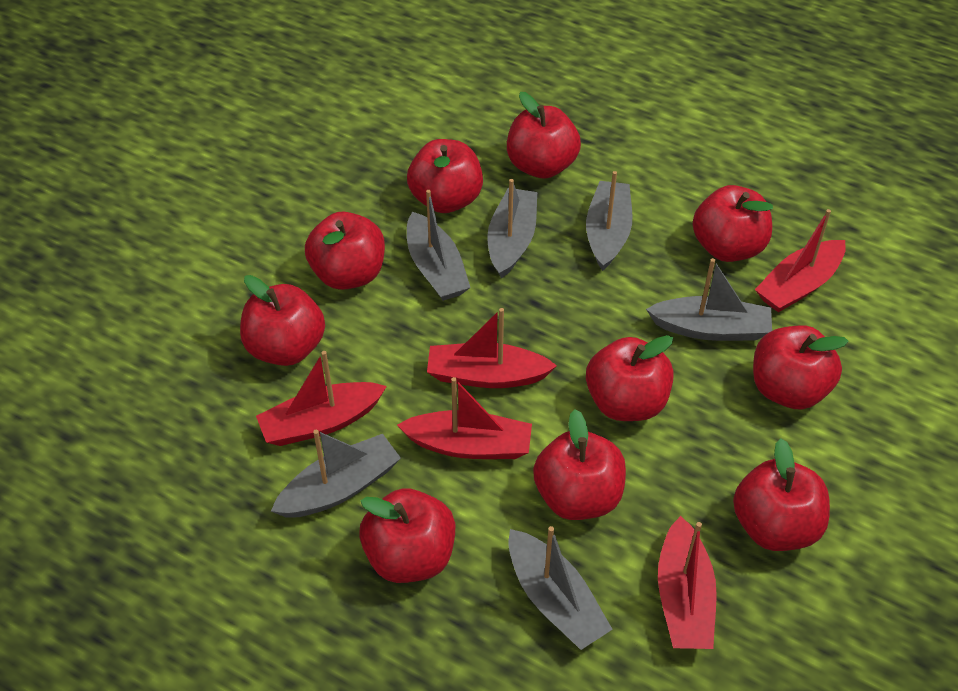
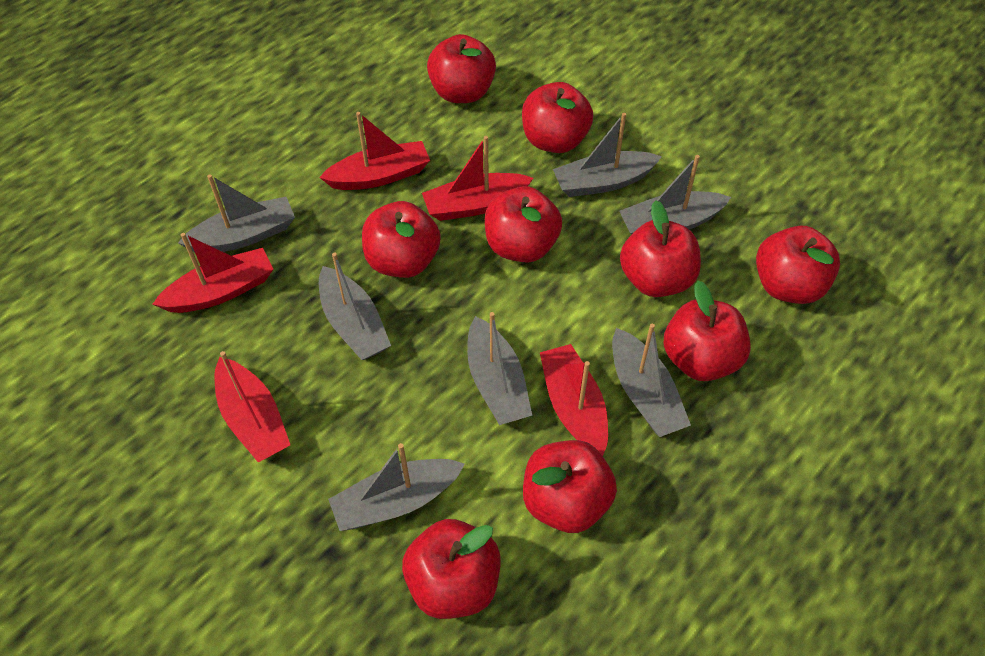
grey boat: 6 -> 7
red apple: 10 -> 9

